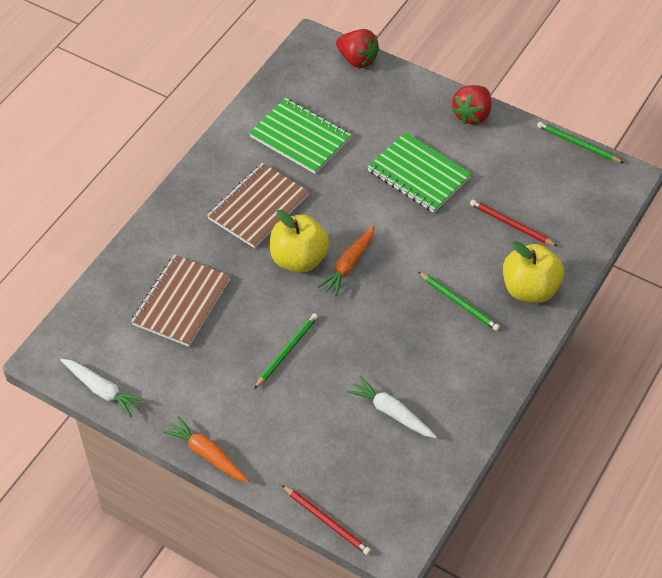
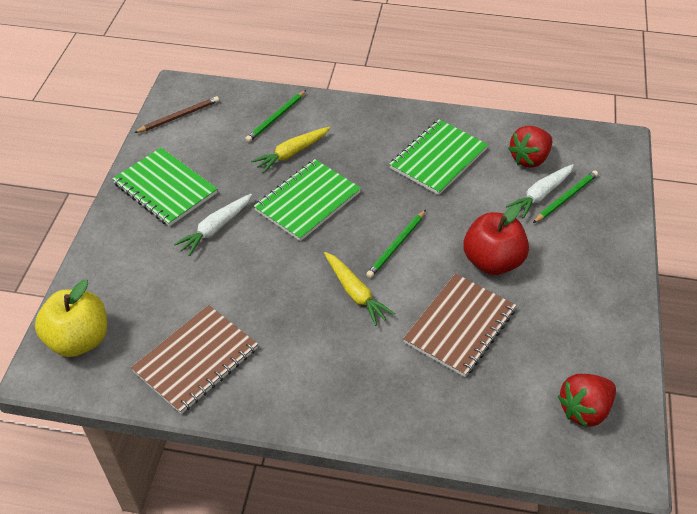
brown pencil: 0 -> 1
green notebook: 2 -> 3
orange carrot: 2 -> 0
red apple: 0 -> 1
red pencil: 2 -> 0
yellow apple: 2 -> 1
yellow carrot: 0 -> 2

